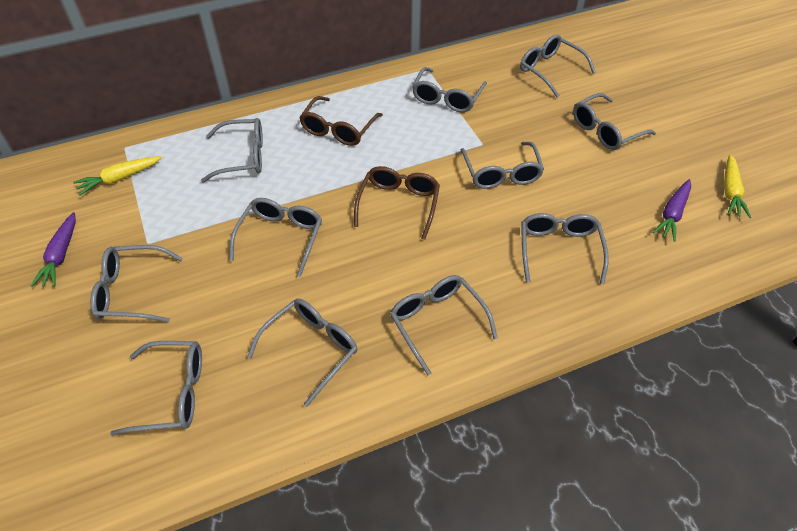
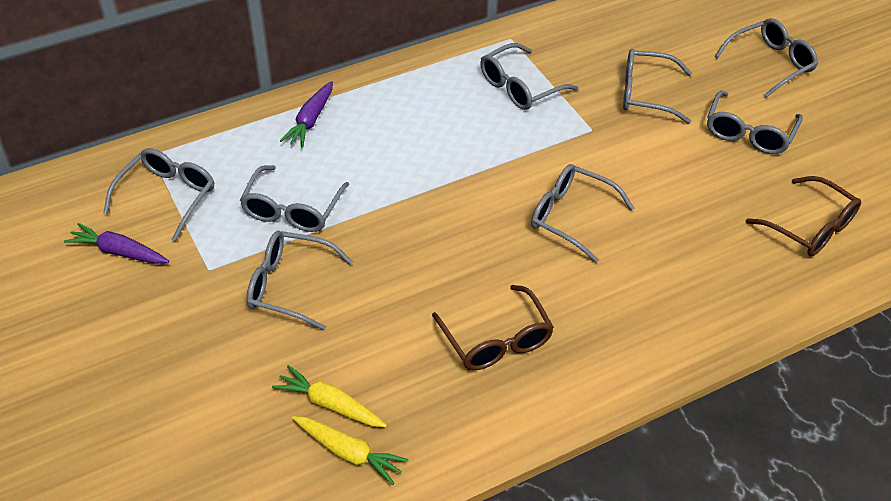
grey glasses: 11 -> 8

